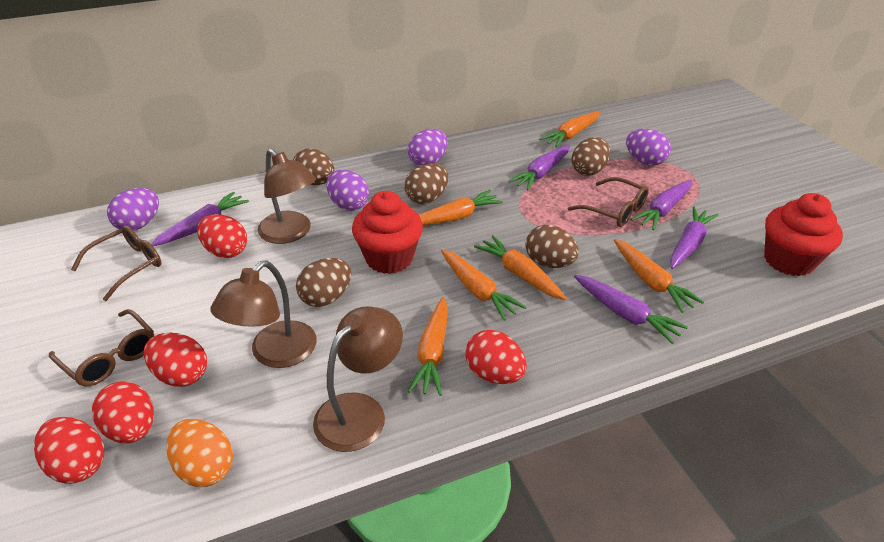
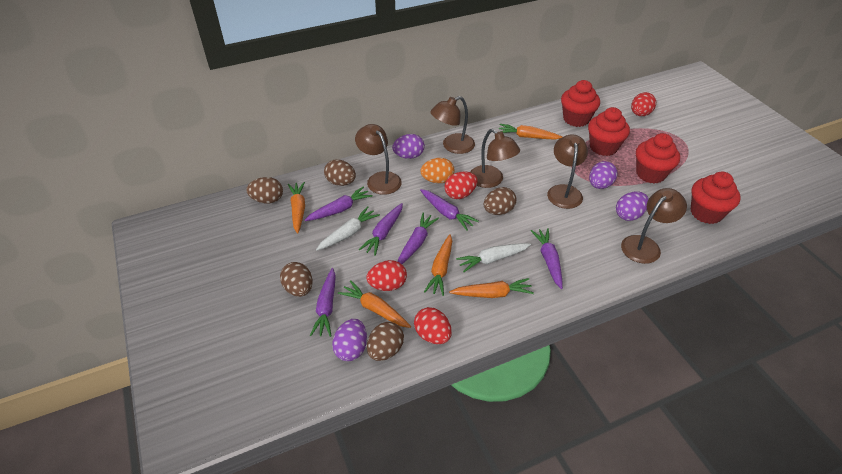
brown glasses: 3 -> 0
brown lamp: 3 -> 5
orange carrot: 6 -> 5
purple carrot: 5 -> 6
red cupcake: 2 -> 4
red egg: 5 -> 4
white carrot: 0 -> 2

